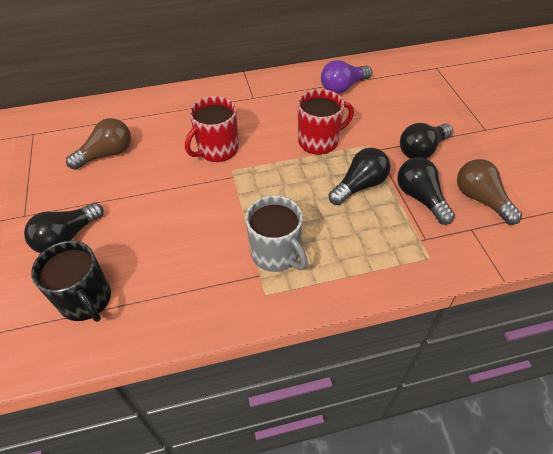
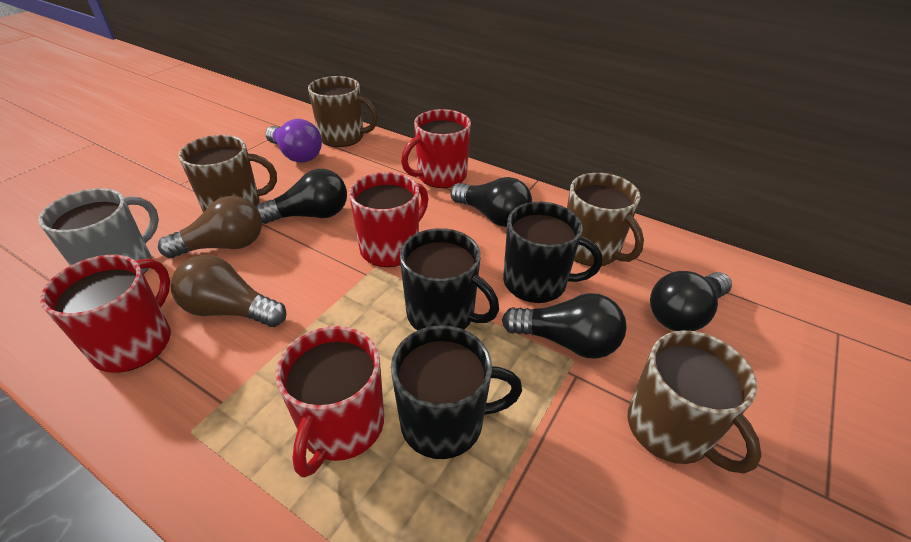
black mug: 1 -> 3
brown mug: 0 -> 4
red mug: 2 -> 4

